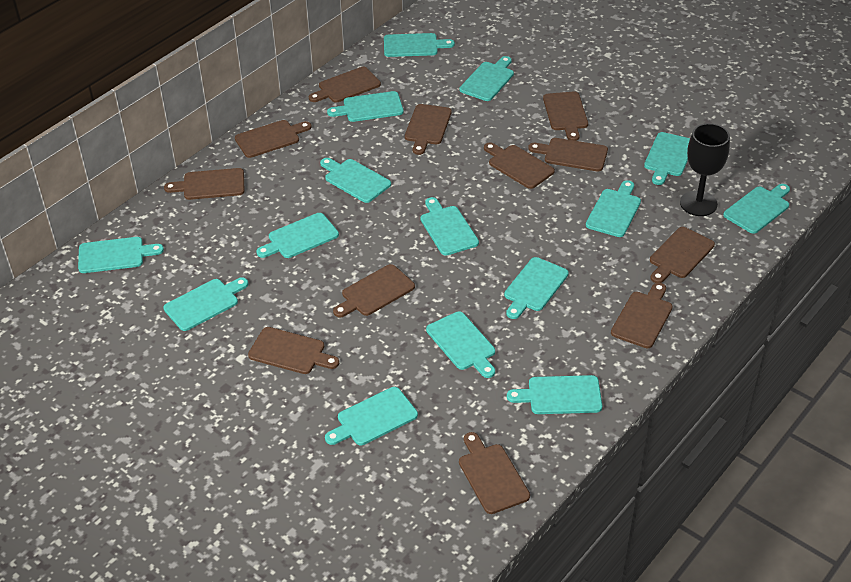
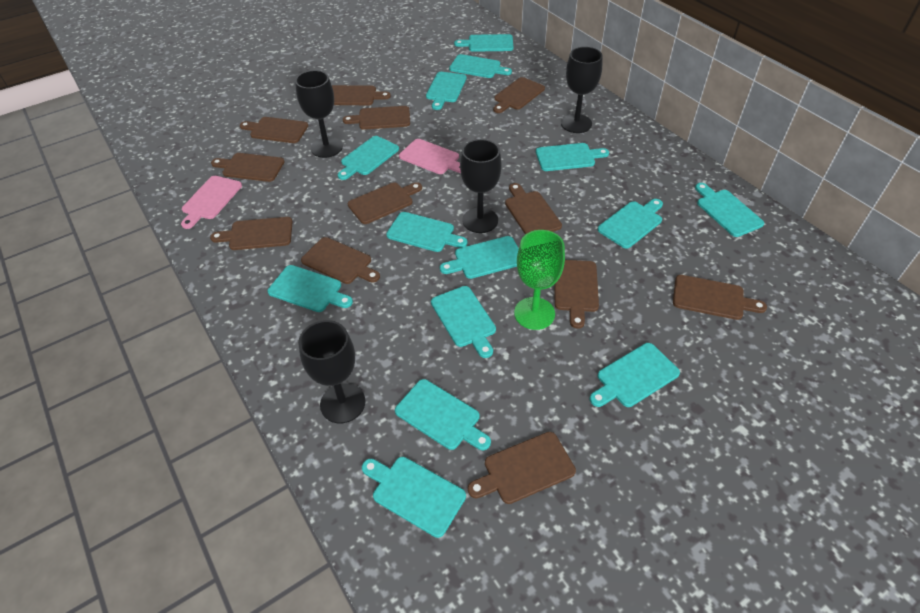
black goblet: 1 -> 4
green goblet: 0 -> 1
pink cutting board: 0 -> 2
turquoise cutting board: 15 -> 14

